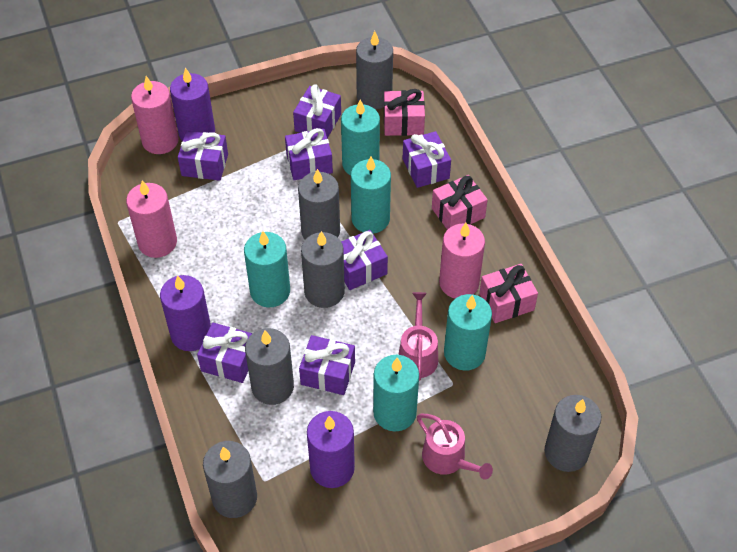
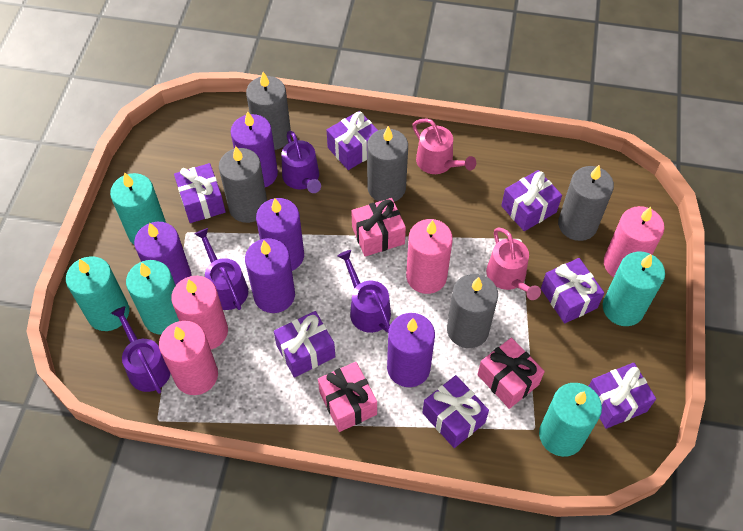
grey candle: 6 -> 5
pink candle: 3 -> 4
purple candle: 3 -> 5
purple watering can: 0 -> 4

